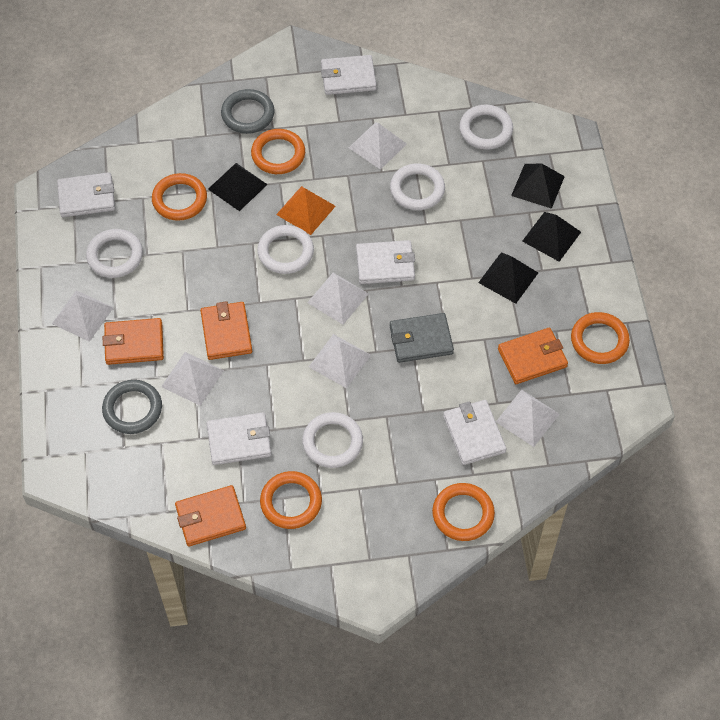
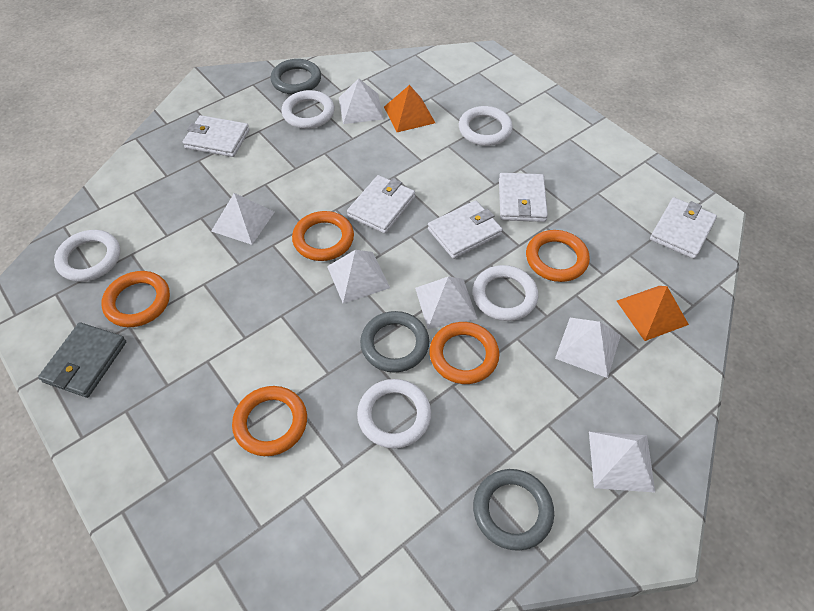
black pyramid: 4 -> 0
grey ring: 2 -> 3
orange pyramid: 1 -> 2
orange wallet: 4 -> 0

